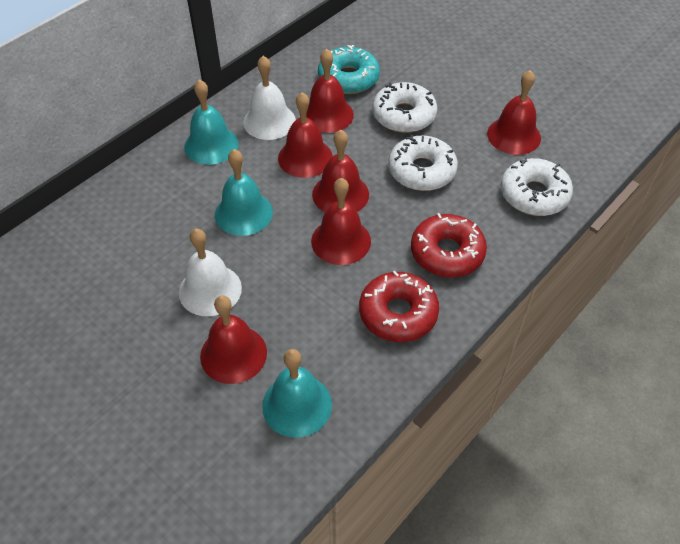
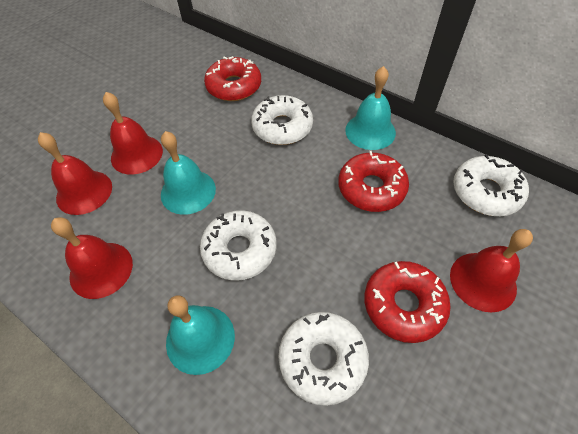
red bell: 6 -> 4
red donut: 2 -> 3
turquoise donut: 1 -> 0
white bell: 2 -> 0
white donut: 3 -> 4

